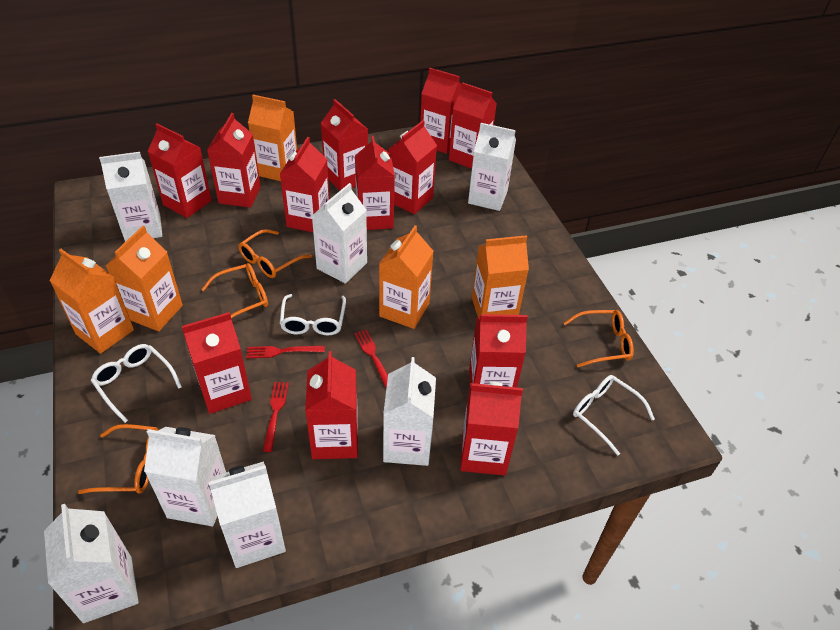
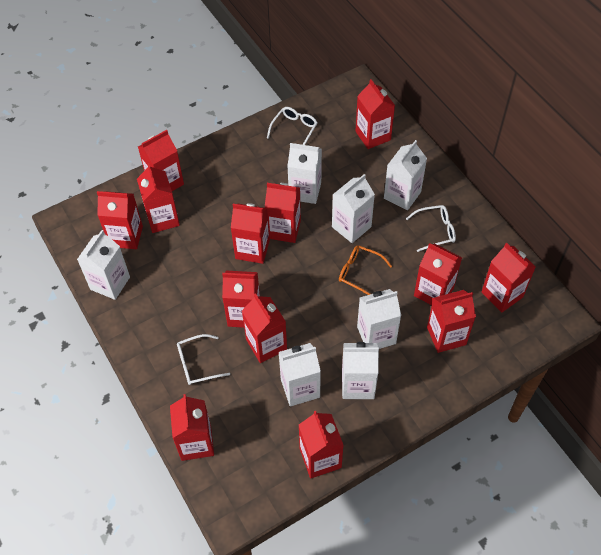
orange carton: 5 -> 0
orange glasses: 4 -> 1
red carton: 12 -> 13
red fork: 3 -> 0

